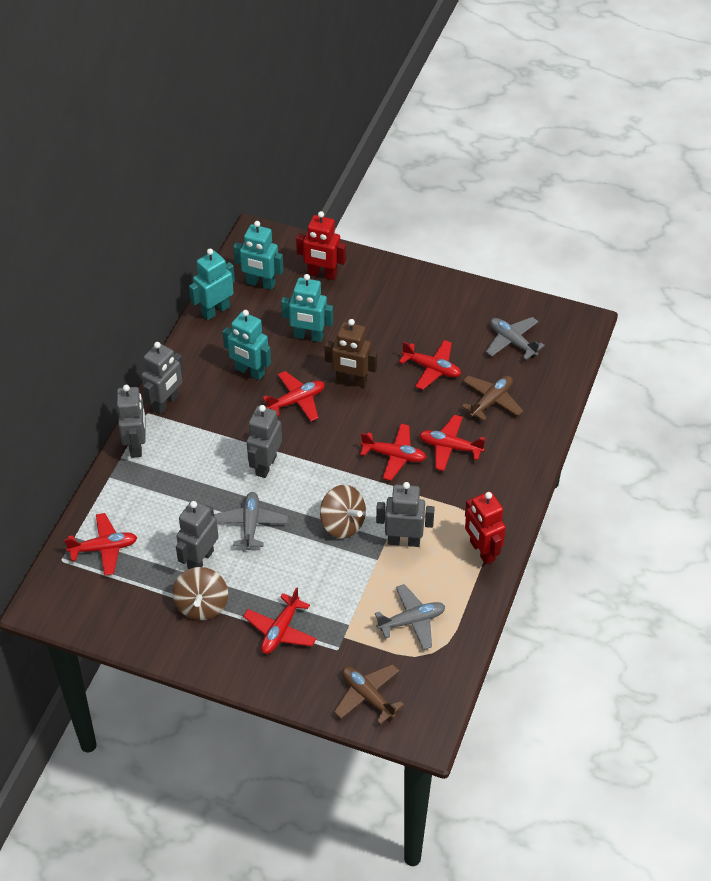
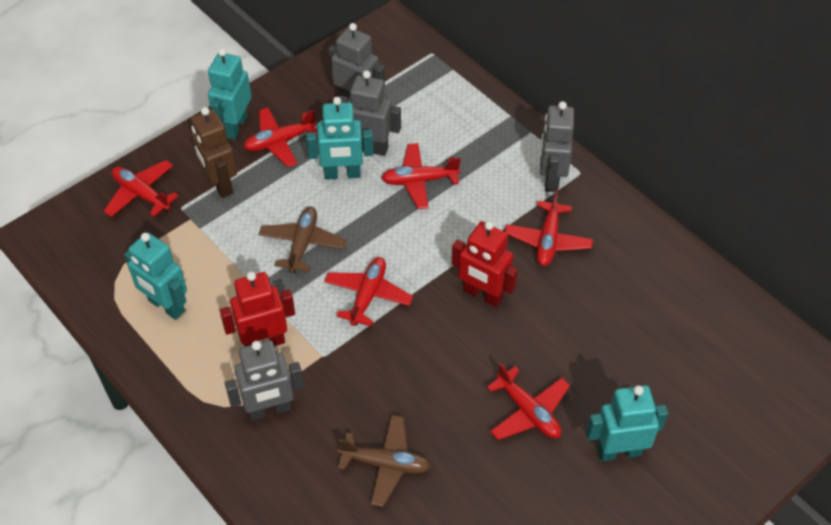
brown spinning top: 2 -> 0
grey plane: 3 -> 0
grey robot: 5 -> 4

